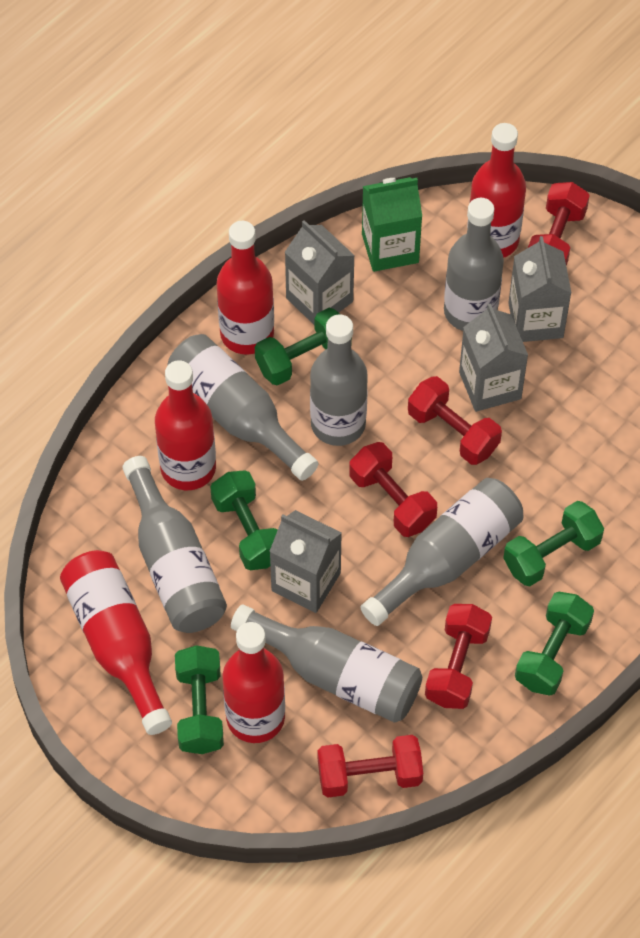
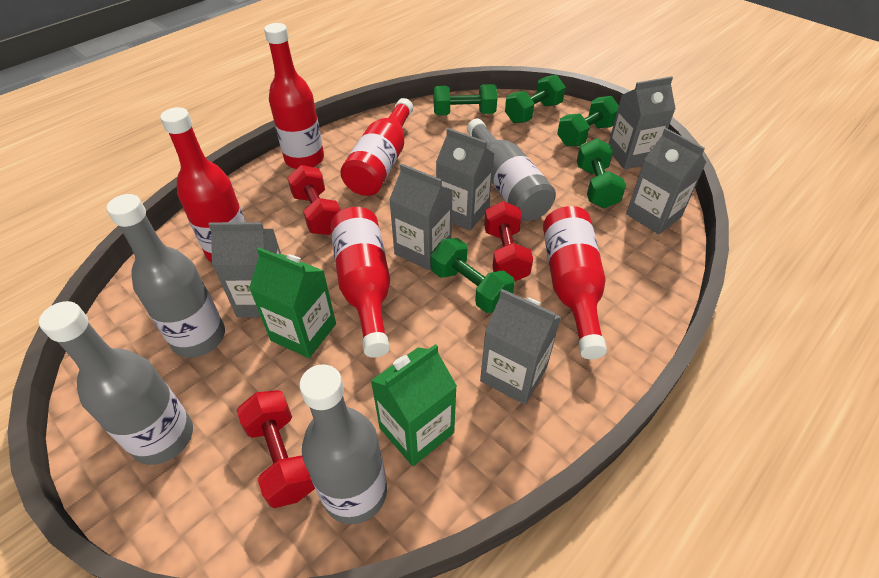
green carton: 1 -> 2
grey bottle: 6 -> 4
grey carton: 4 -> 6
red dumbbell: 5 -> 3

